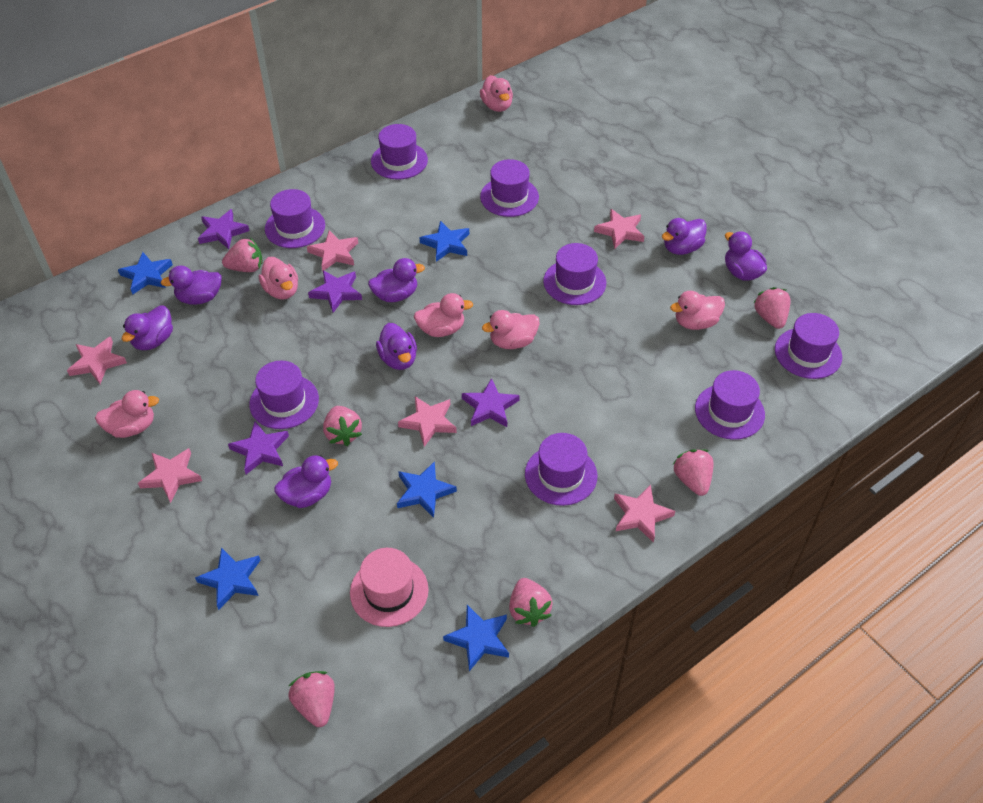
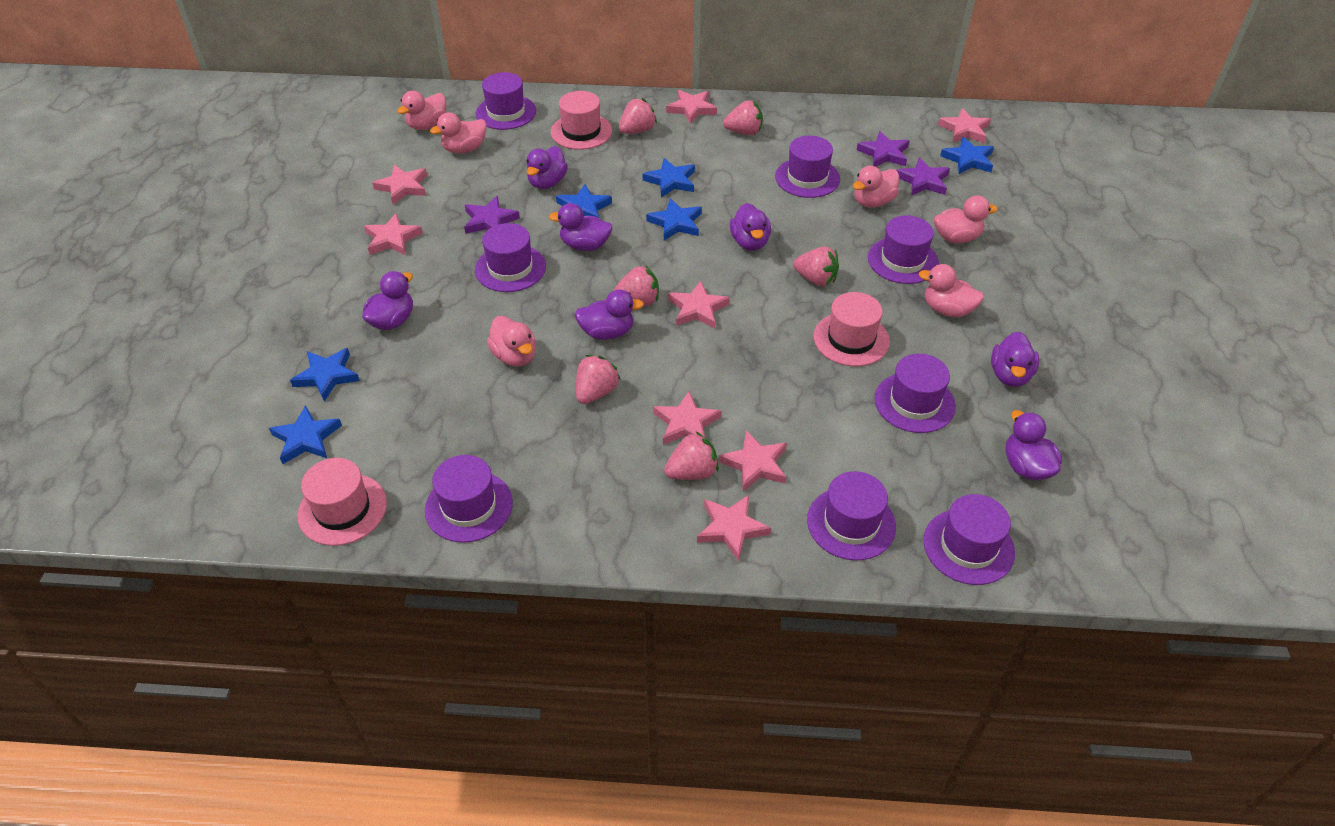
blue star: 5 -> 6
pink hat: 1 -> 3
pink star: 6 -> 8
purple star: 4 -> 3

